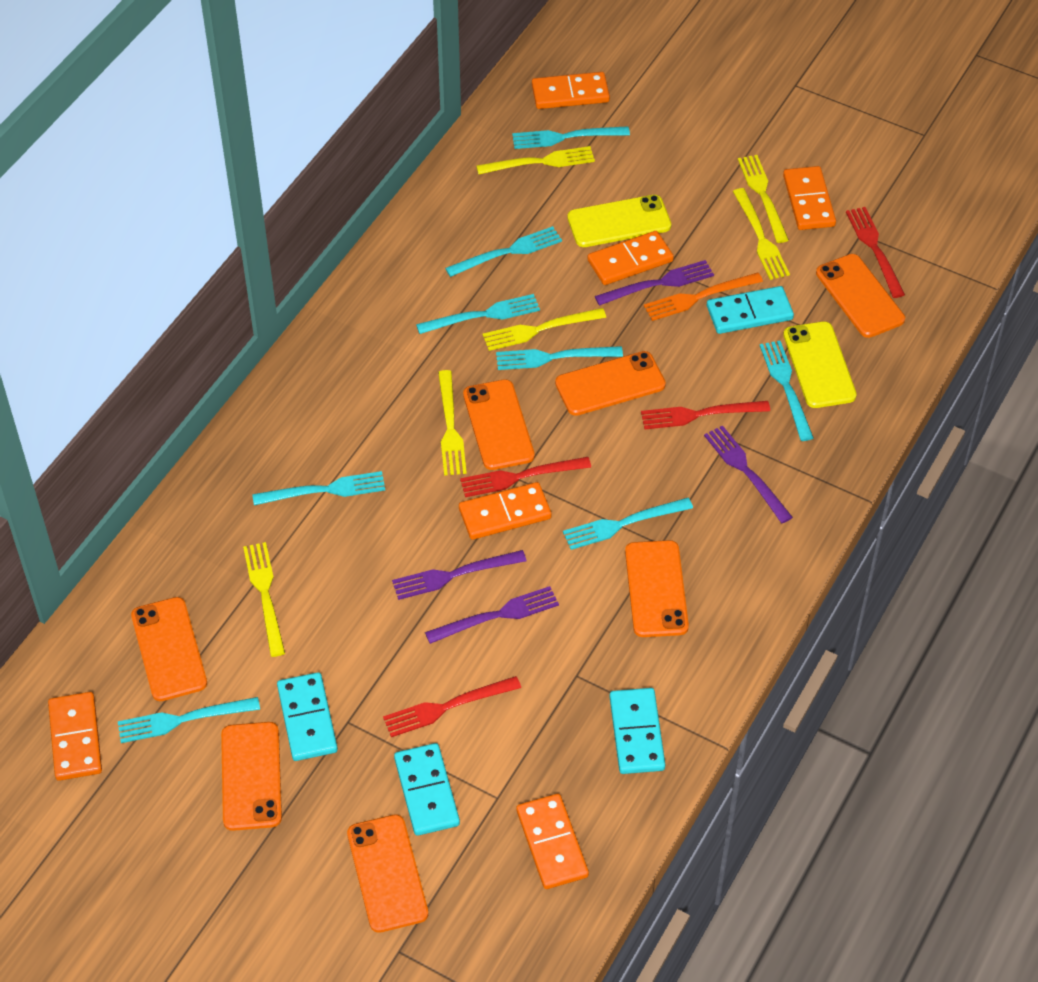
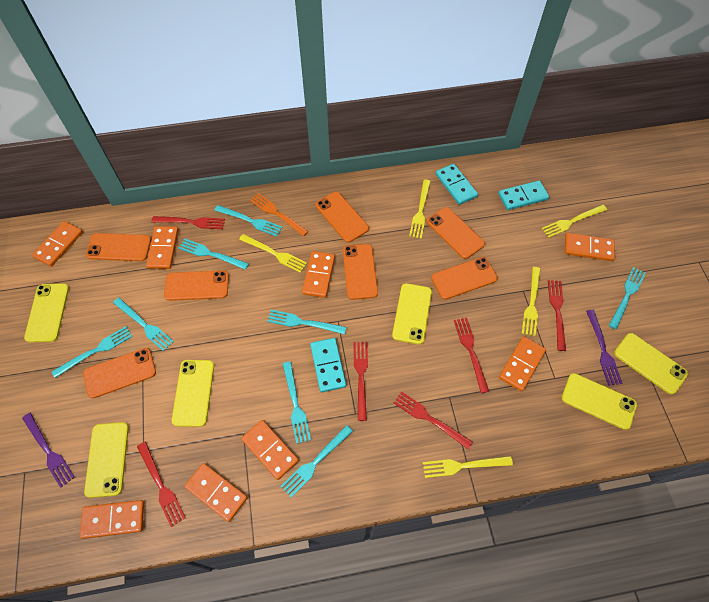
orange domino: 6 -> 8
purple fork: 4 -> 2
red fork: 4 -> 6
turquoise domino: 4 -> 3
yellow fork: 6 -> 5
yellow phone: 2 -> 6

